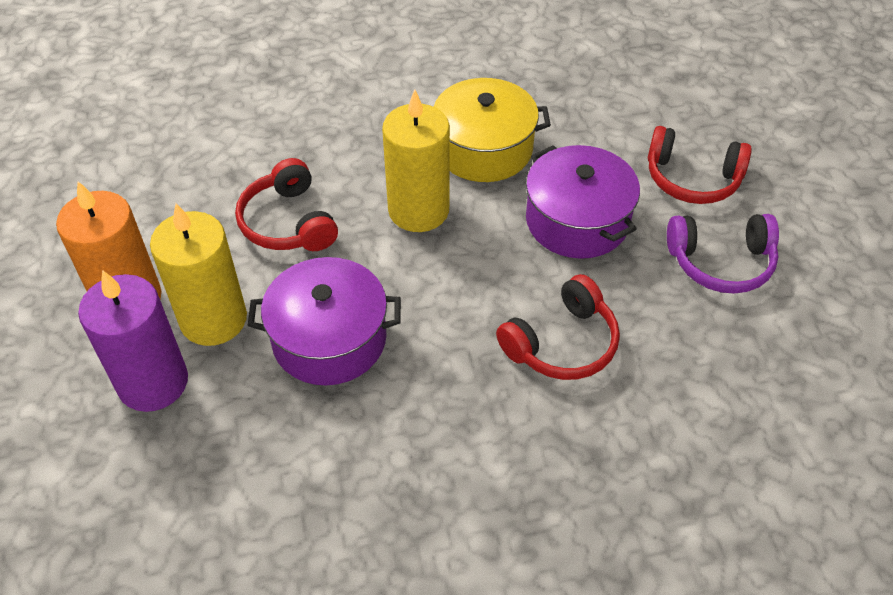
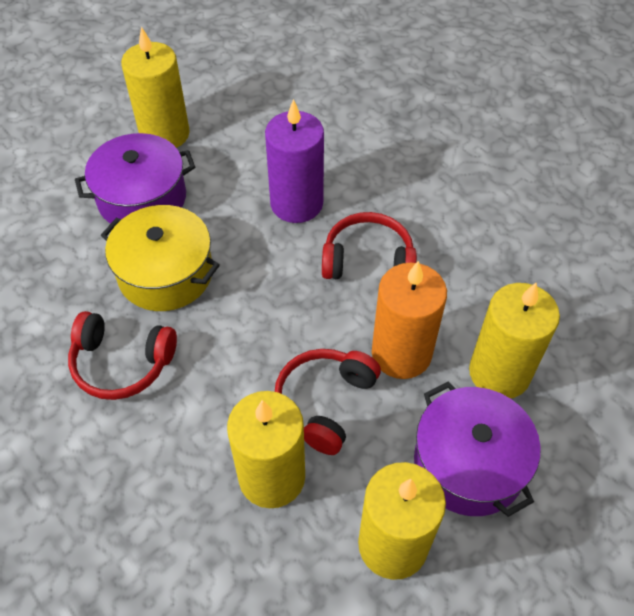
purple headphones: 1 -> 0
yellow candle: 2 -> 4

